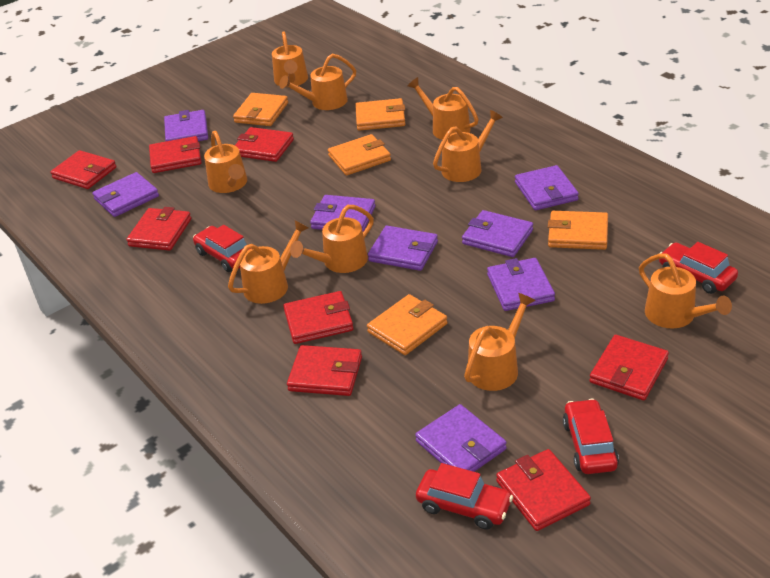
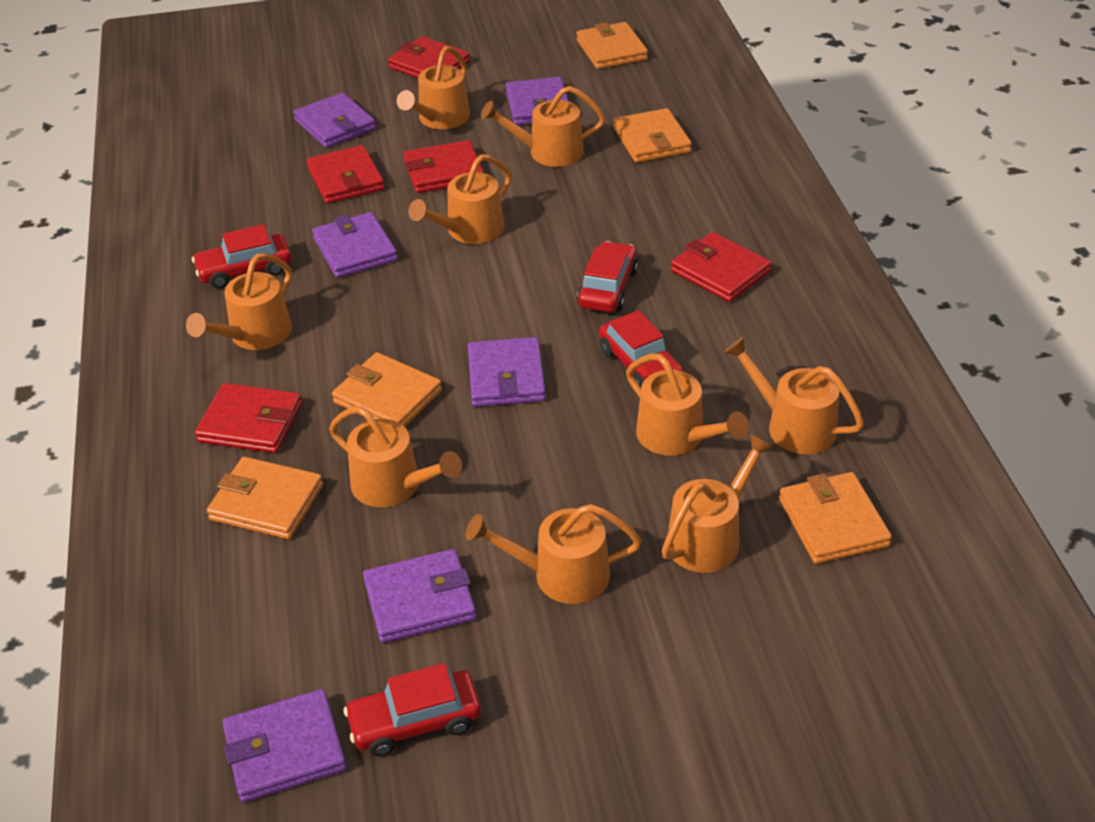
purple wallet: 8 -> 6
red wallet: 8 -> 5

